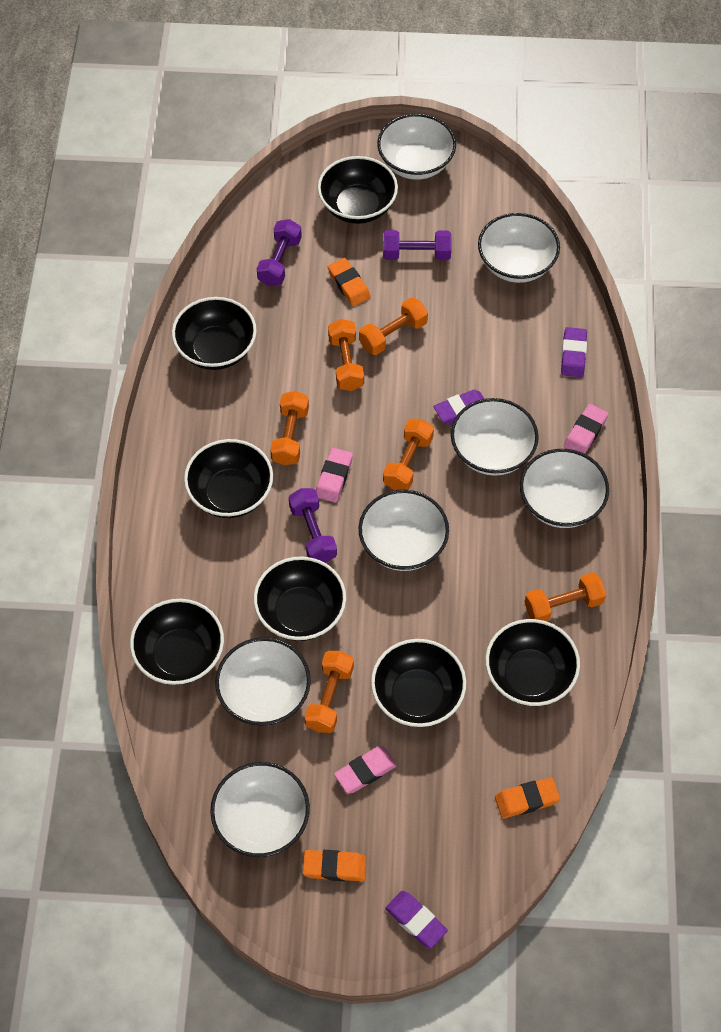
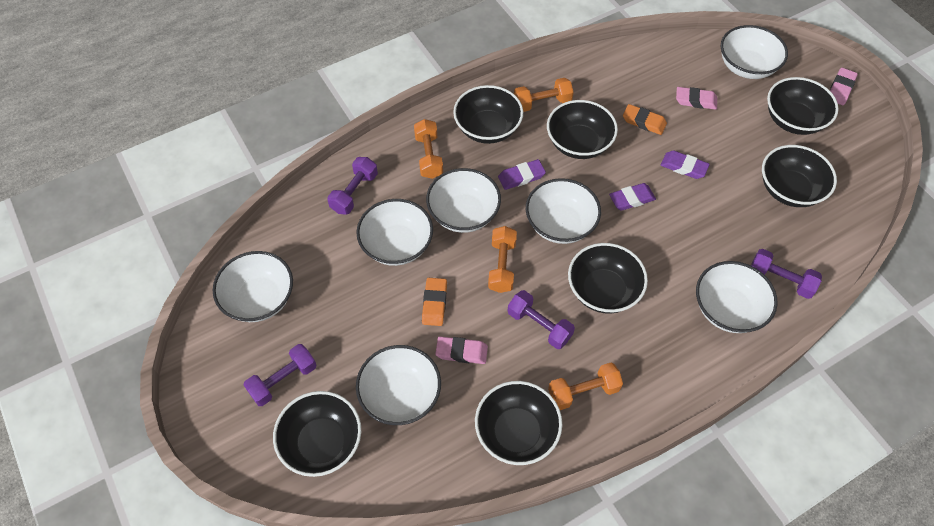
orange dumbbell: 6 -> 4
orange eraser: 3 -> 2
purple dumbbell: 3 -> 4

